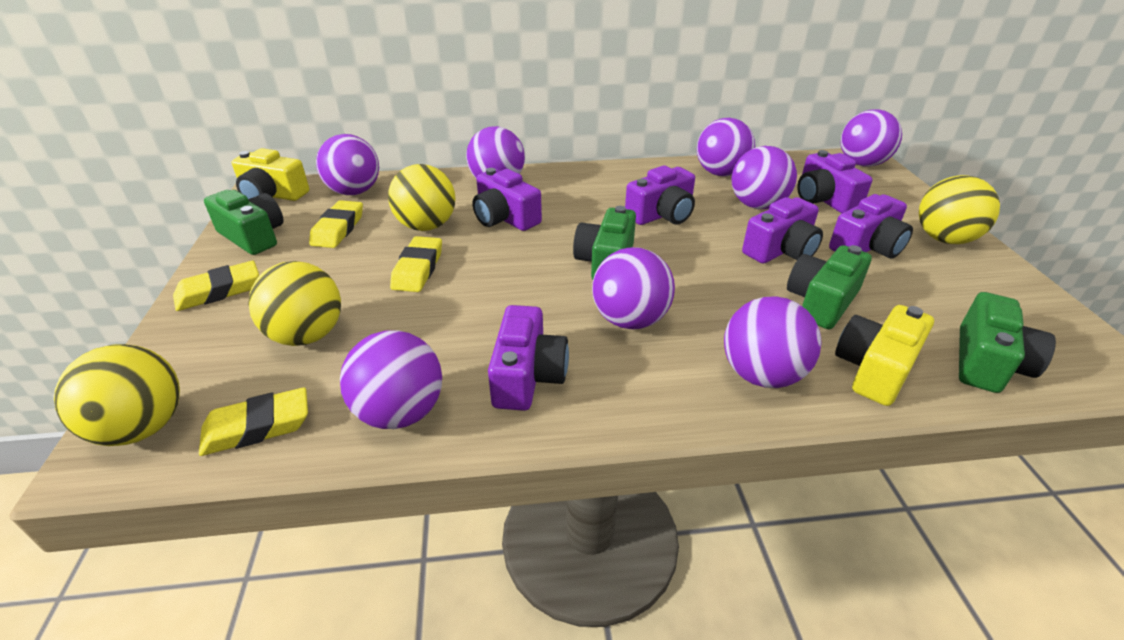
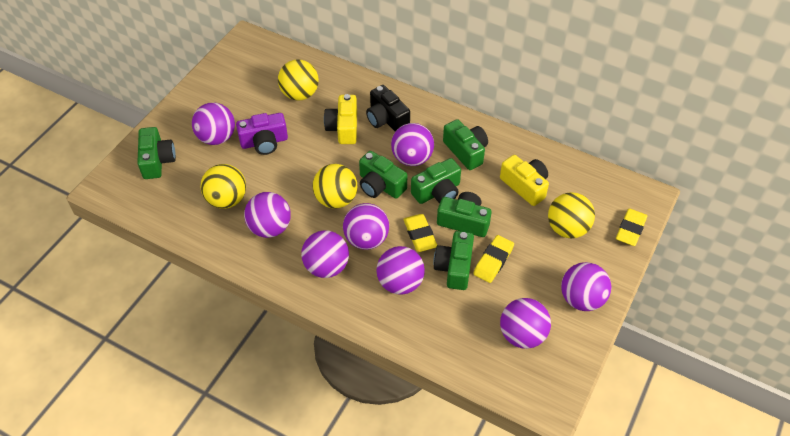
black camera: 0 -> 1
green camera: 4 -> 6
purple camera: 6 -> 1
yellow eraser: 4 -> 3

